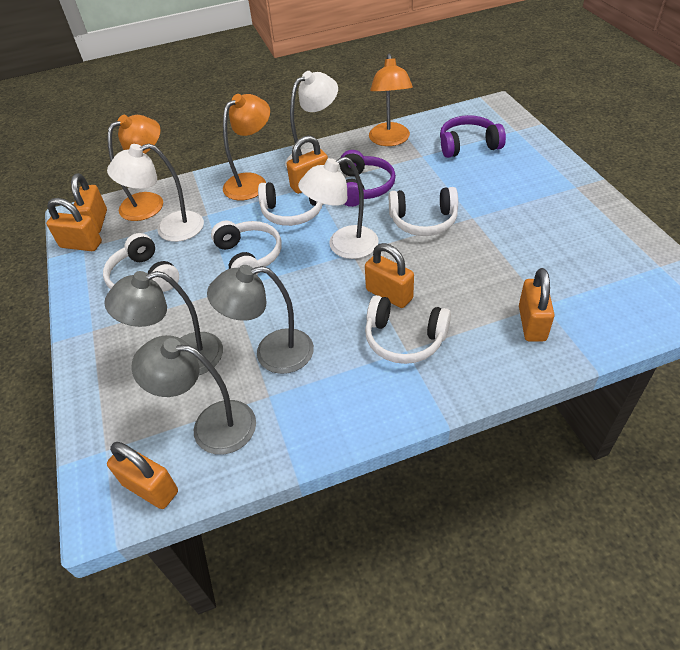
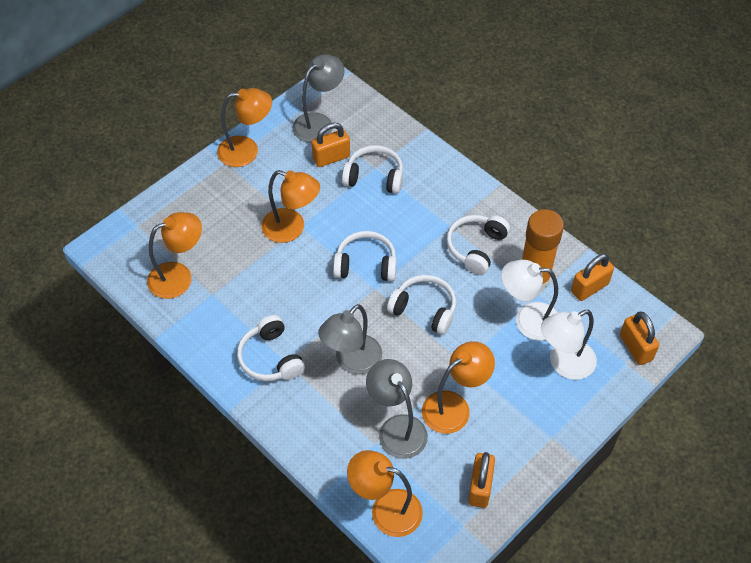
orange glue stick: 0 -> 1
orange lamp: 3 -> 5
orange padlock: 6 -> 4
purple headphones: 2 -> 0
white lamp: 3 -> 2

